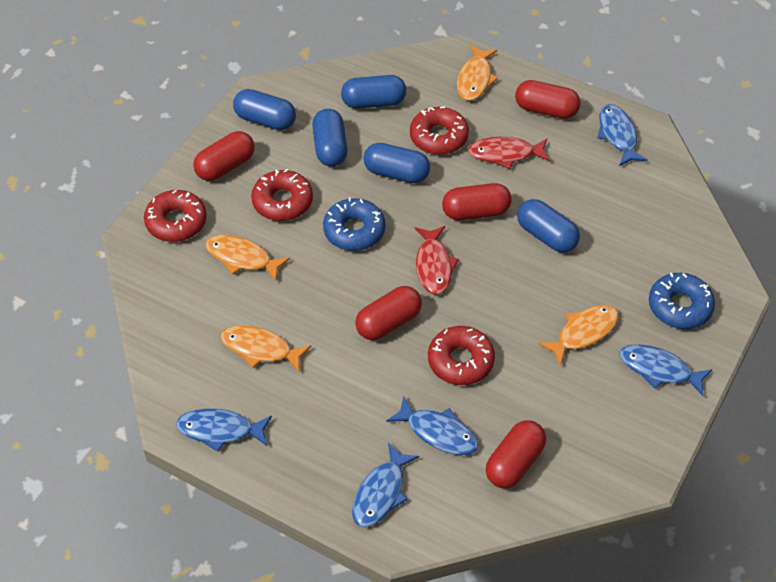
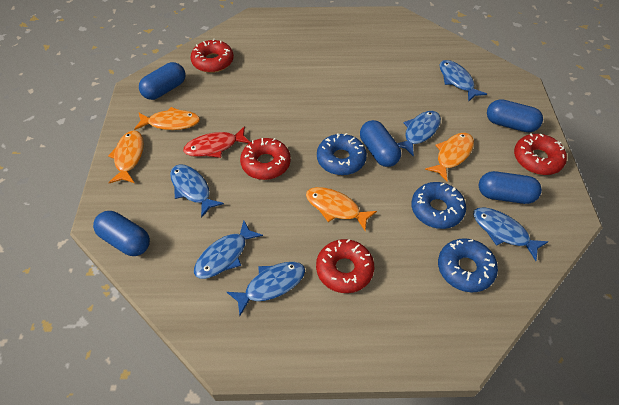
blue donut: 2 -> 3
blue fish: 5 -> 6
red capsule: 5 -> 0
red fish: 2 -> 1

